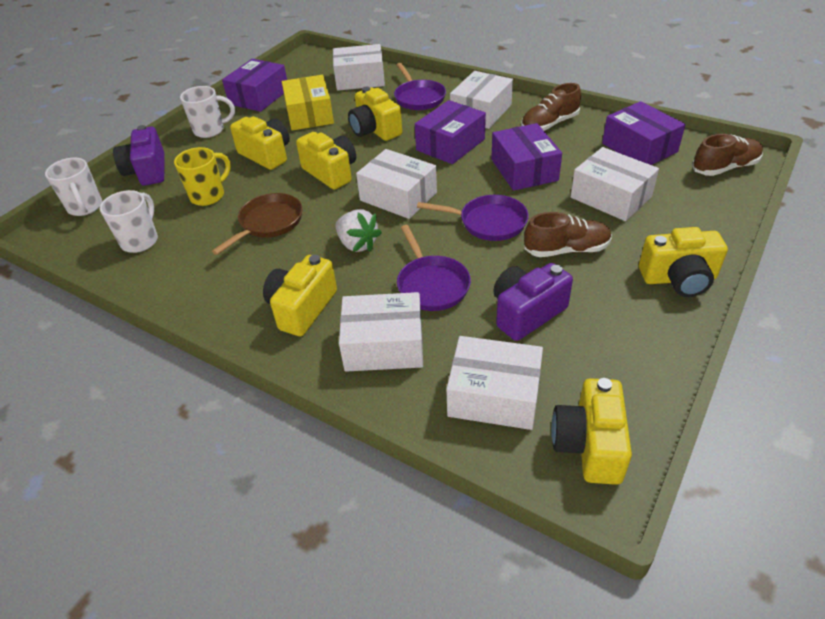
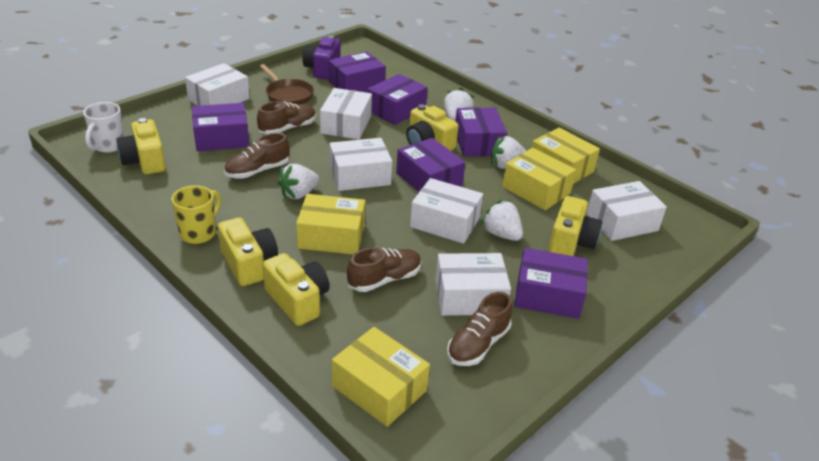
brown shoe: 3 -> 4
purple box: 4 -> 6
purple camera: 2 -> 1
purple pan: 3 -> 0
white mug: 3 -> 1
white strawberry: 1 -> 4
yellow box: 1 -> 4
yellow camera: 6 -> 5

